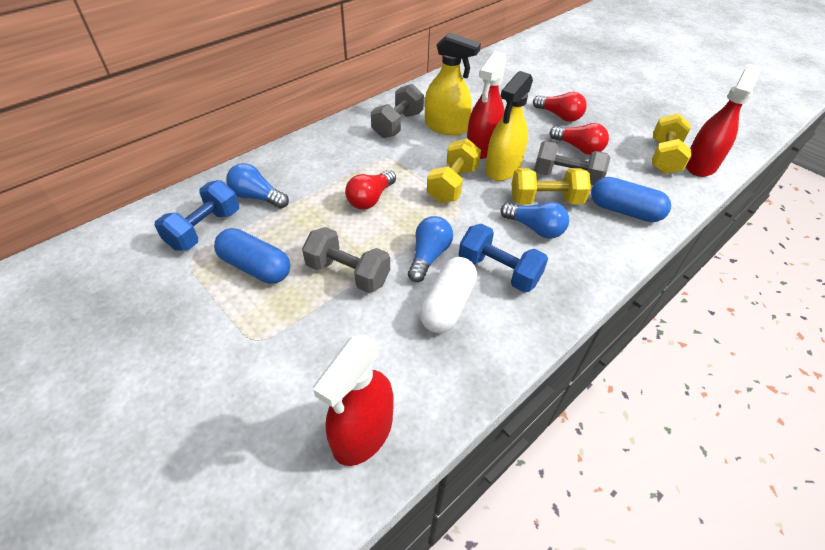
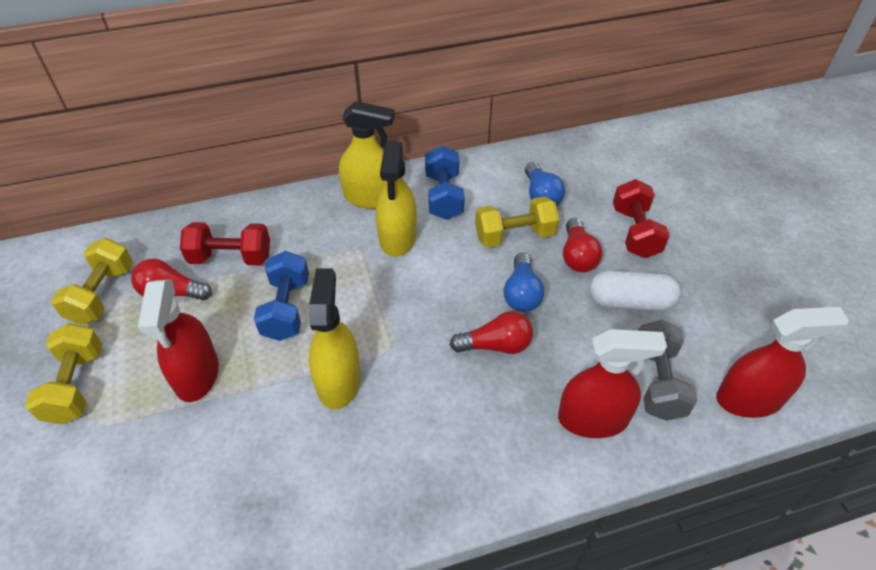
blue capsule: 2 -> 0
blue light bulb: 3 -> 2
grey dumbbell: 3 -> 1
red dumbbell: 0 -> 2
yellow spray bottle: 2 -> 3

